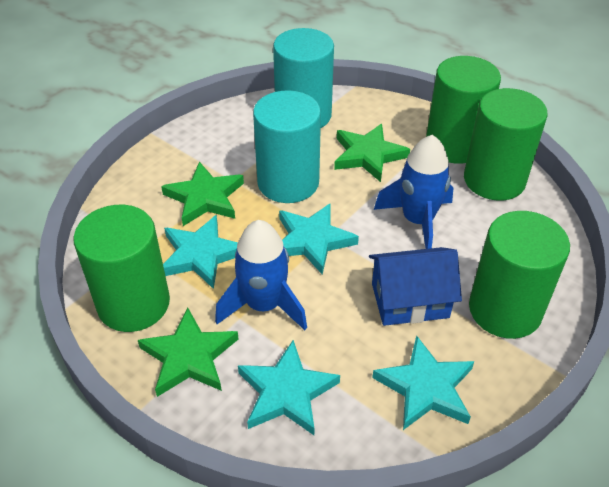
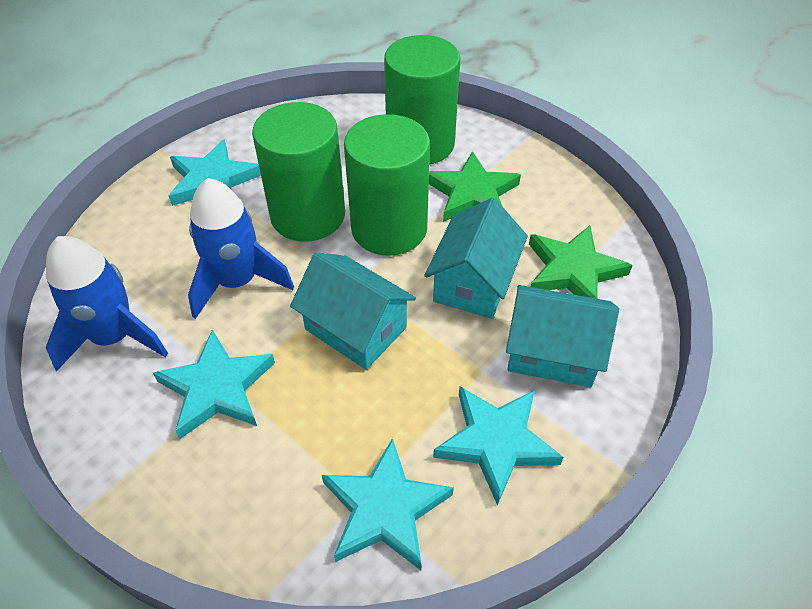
blue house: 1 -> 0
green cylinder: 4 -> 3
green star: 3 -> 2
turquoise cylinder: 2 -> 0
turquoise house: 0 -> 3

